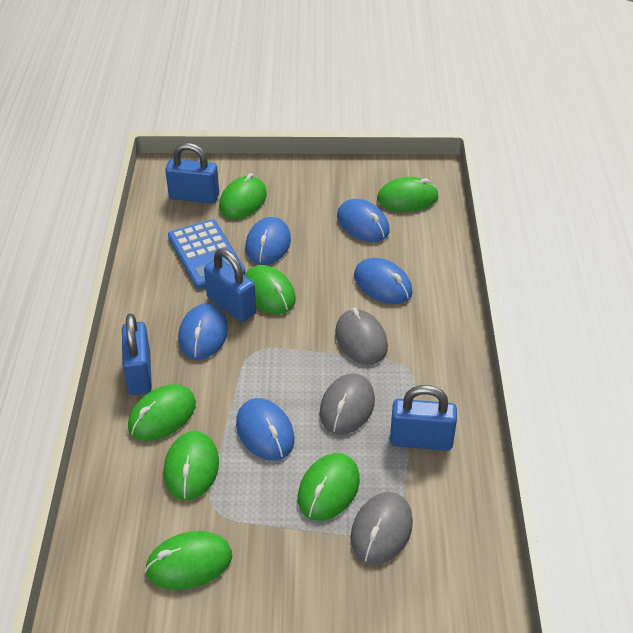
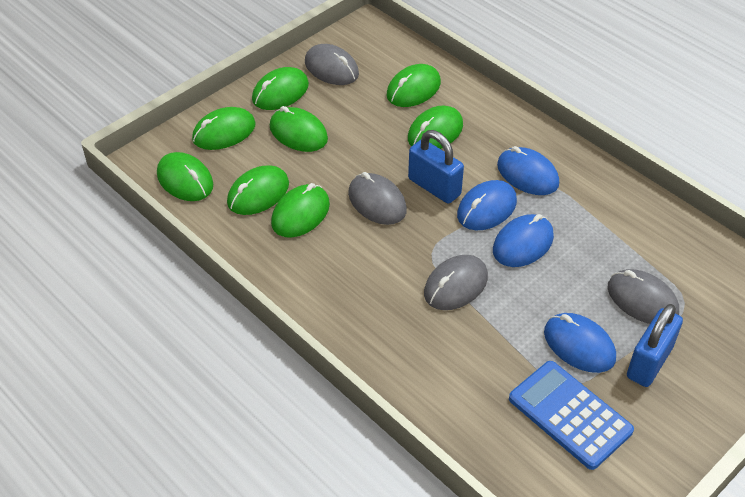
blue mouse: 5 -> 4
blue padlock: 4 -> 2
green mouse: 7 -> 8
grey mouse: 3 -> 4

